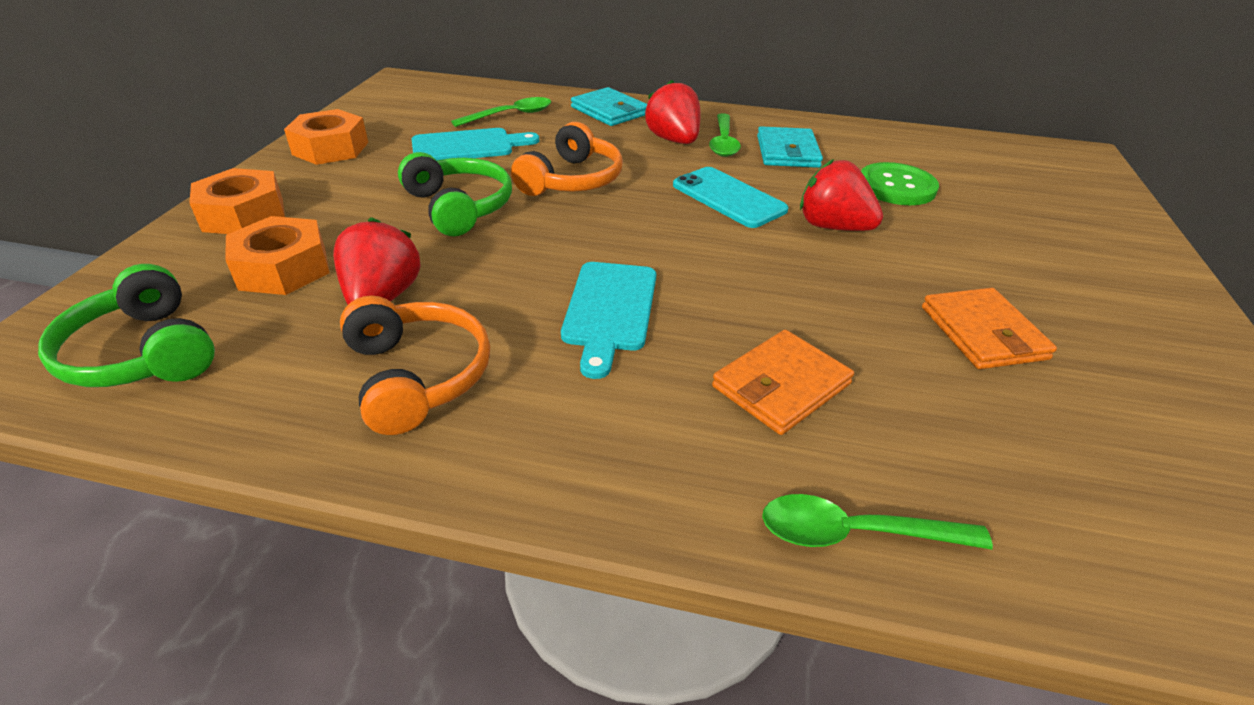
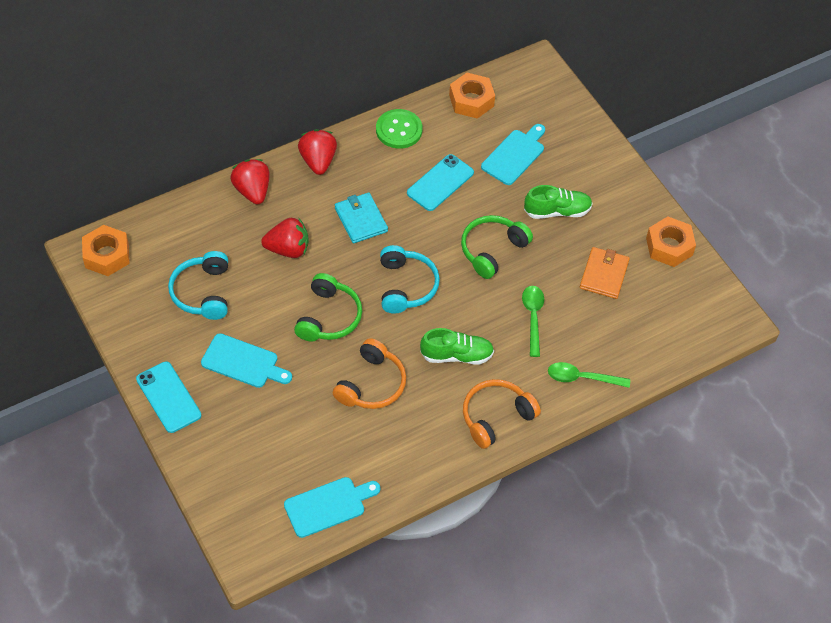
green shoe: 0 -> 2
green spoon: 3 -> 2
orange wallet: 2 -> 1
turquoise cutting board: 2 -> 3
turquoise headphones: 0 -> 2
turquoise phone: 1 -> 2
turquoise wallet: 2 -> 1

